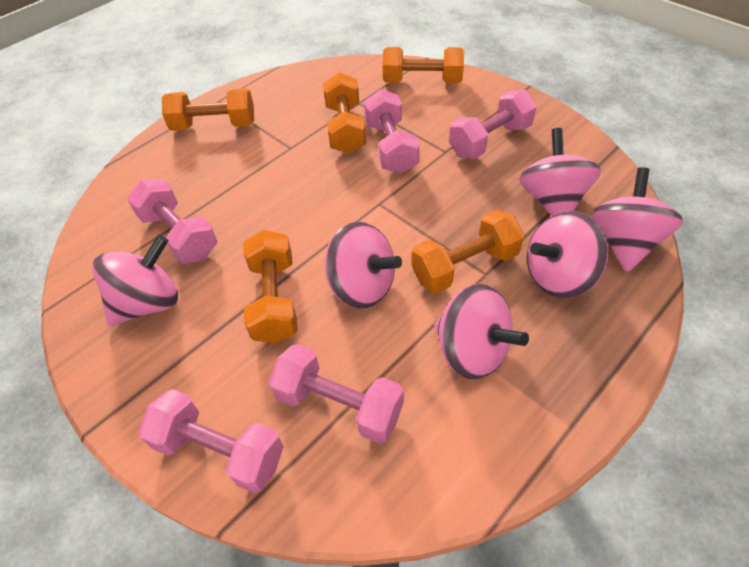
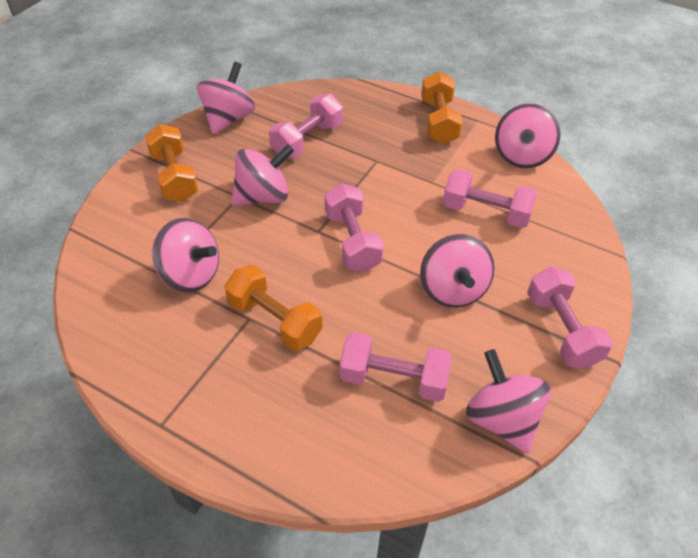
orange dumbbell: 5 -> 3

